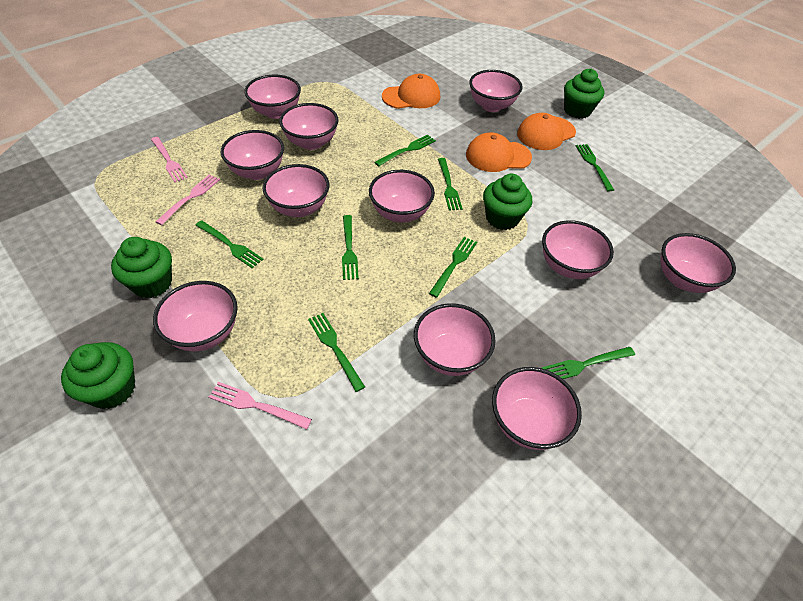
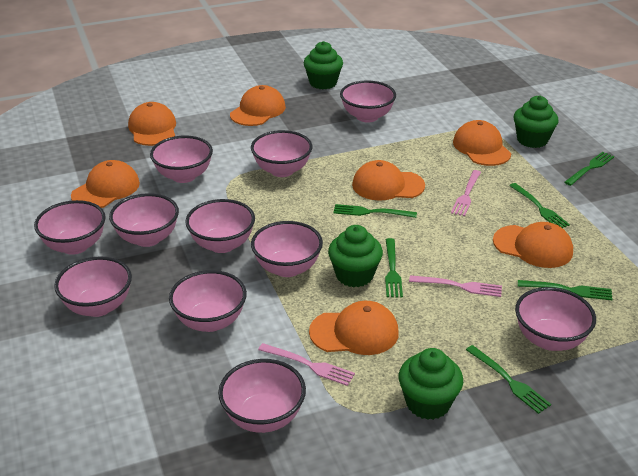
green fork: 8 -> 6
orange cap: 3 -> 7

